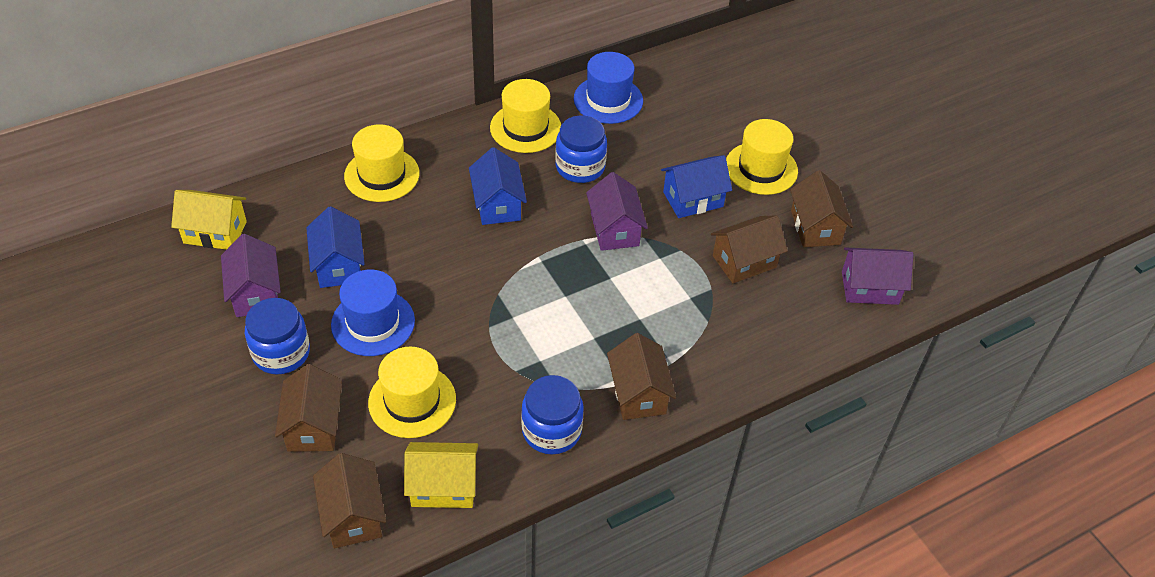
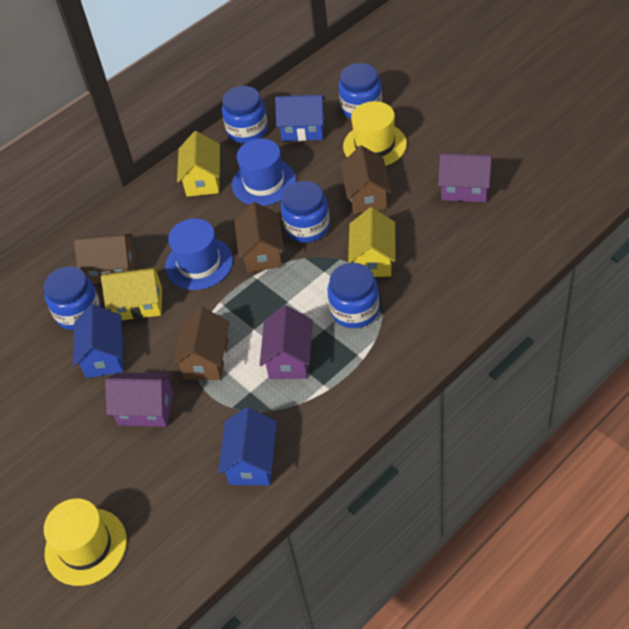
blue jar: 3 -> 5
brown house: 5 -> 4
yellow hat: 4 -> 2
yellow house: 2 -> 3

